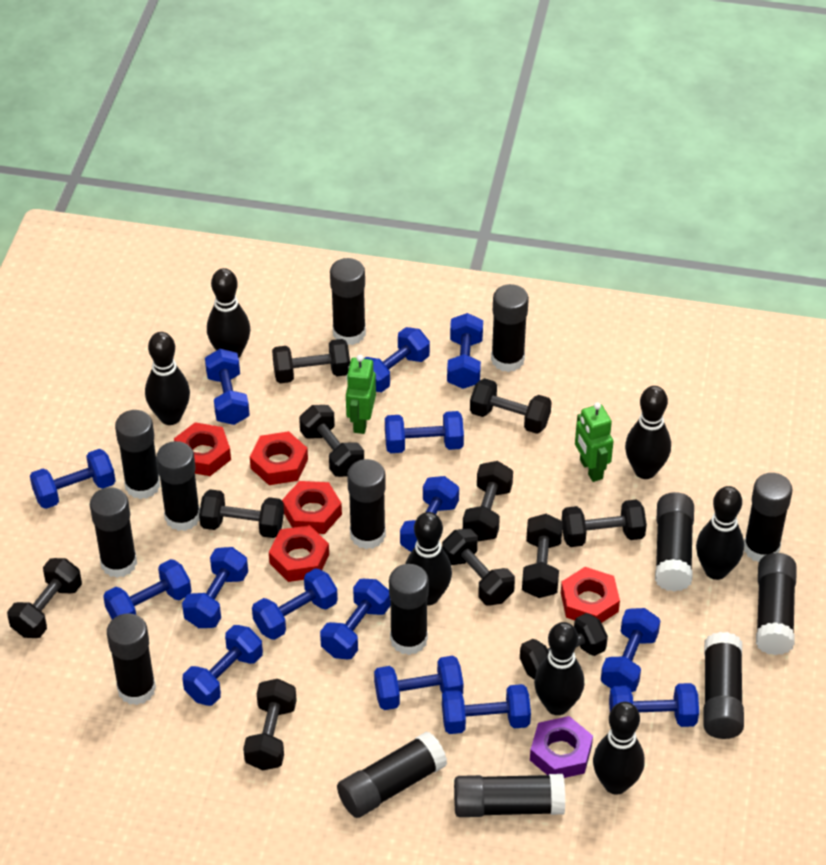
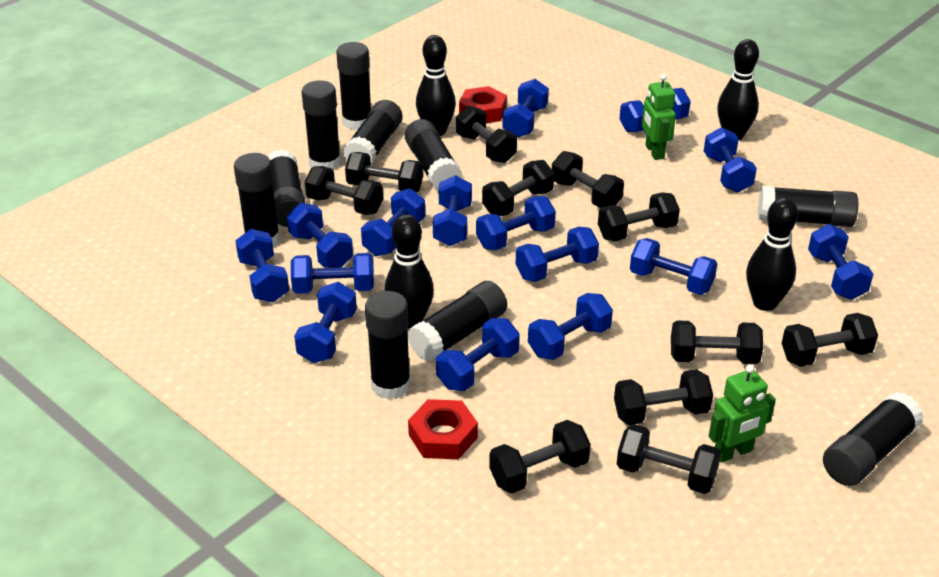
black bowling pin: 7 -> 4
black glue stick: 14 -> 10
purple nut: 1 -> 0
red nut: 5 -> 2

